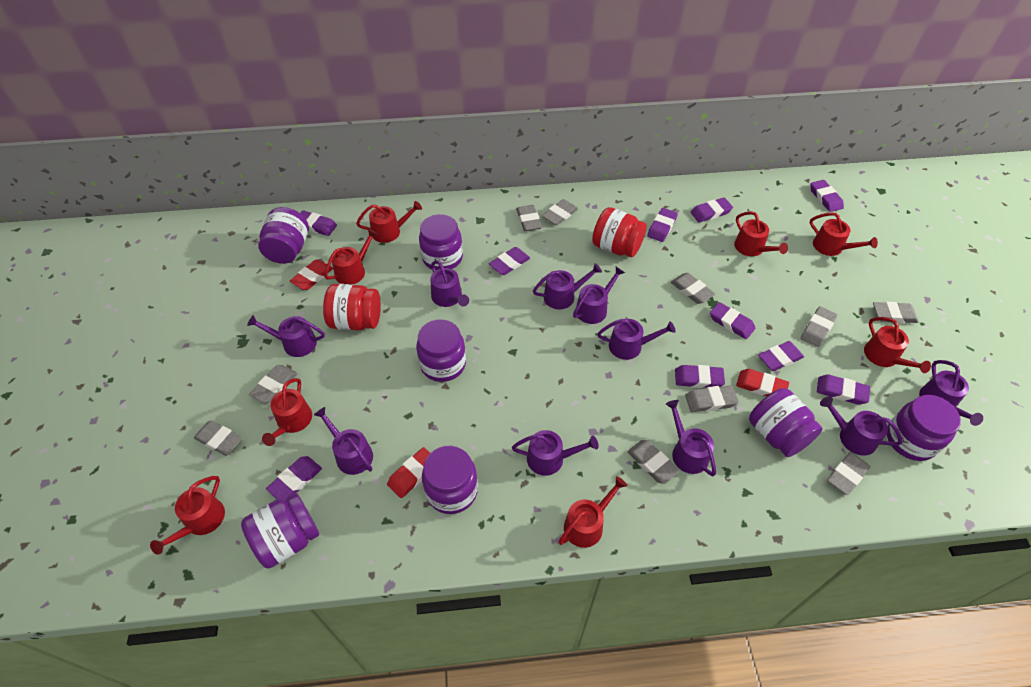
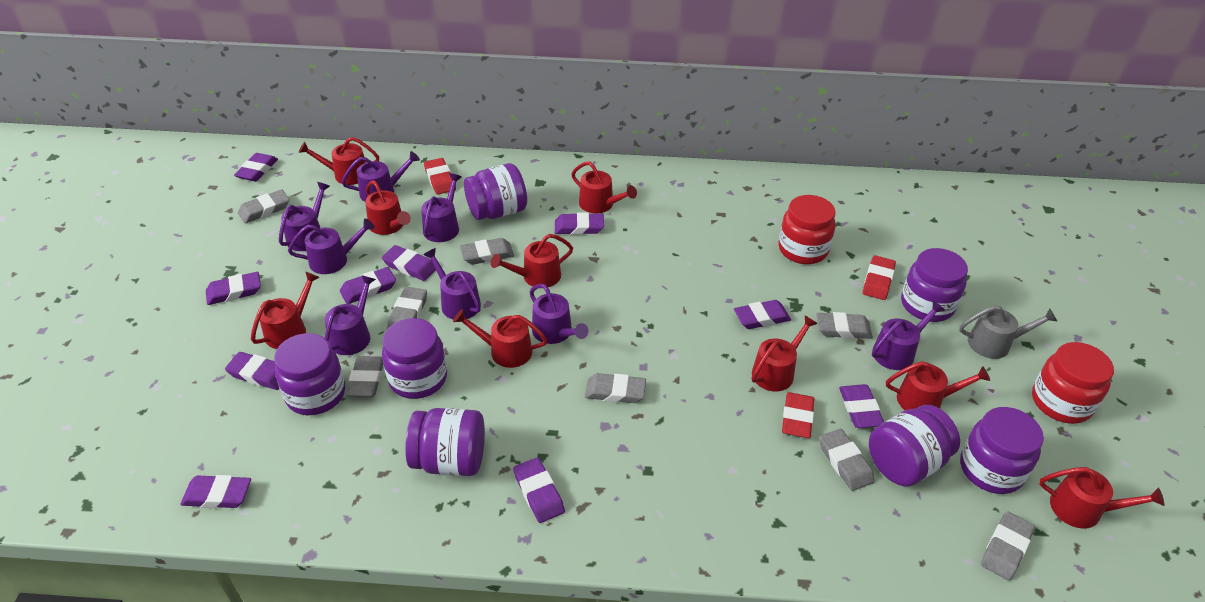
grey eraser: 10 -> 8
grey watering can: 0 -> 1
purple watering can: 10 -> 8
red watering can: 8 -> 9

